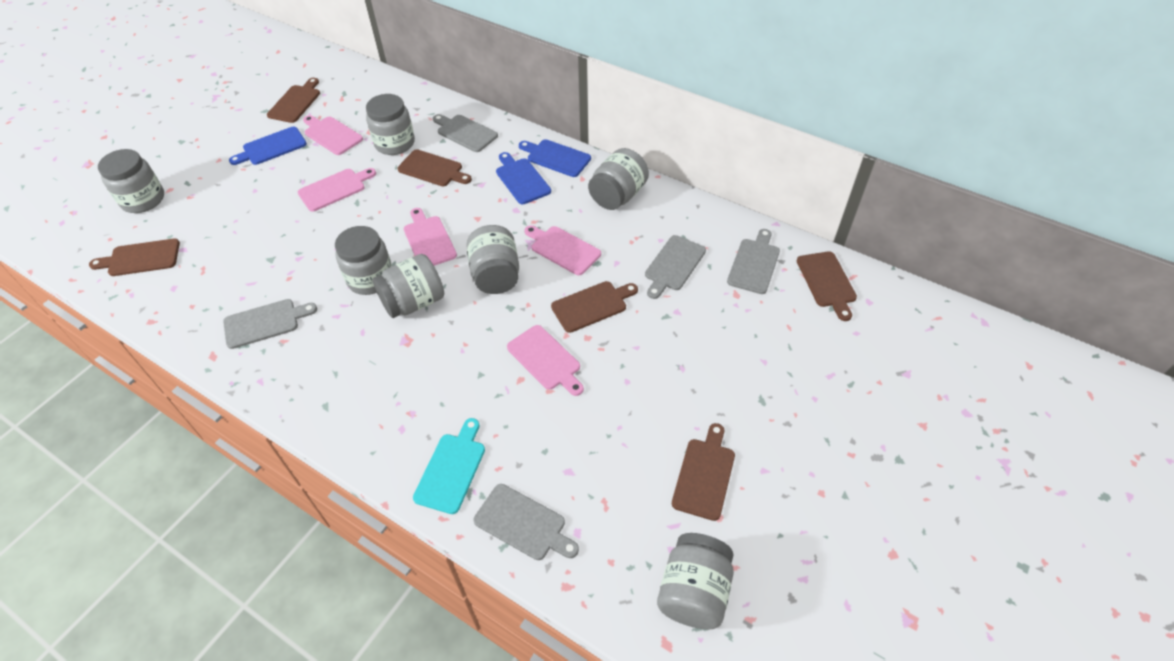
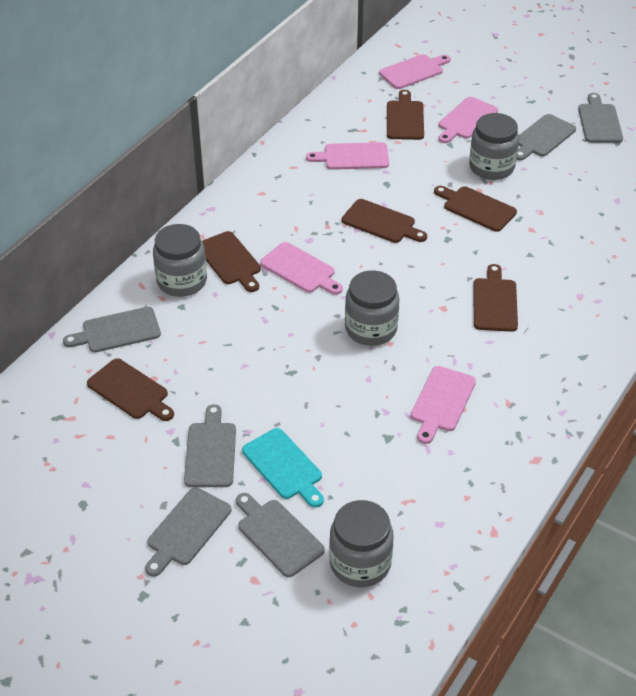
blue cutting board: 3 -> 0
grey cutting board: 5 -> 6
grey jar: 7 -> 4

